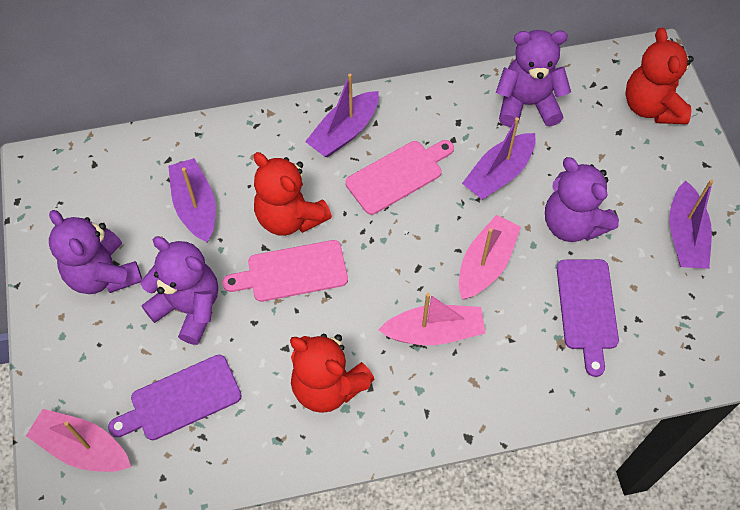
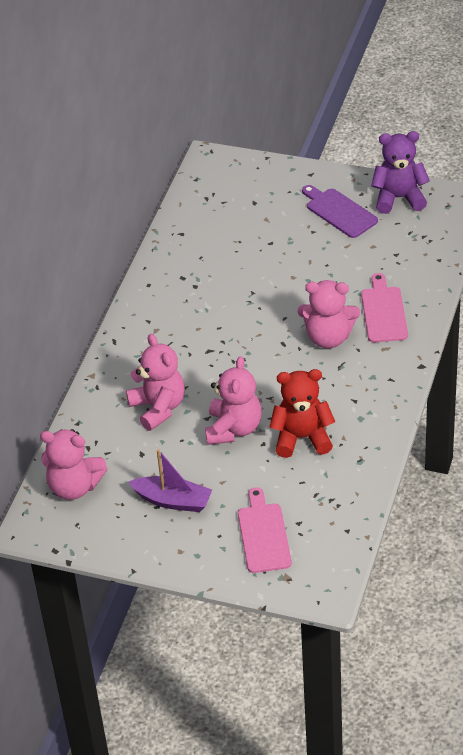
pink boat: 3 -> 0
pink teddy bear: 0 -> 4
purple boat: 4 -> 1
purple cutting board: 2 -> 1
purple teddy bear: 4 -> 1
red teddy bear: 3 -> 1

